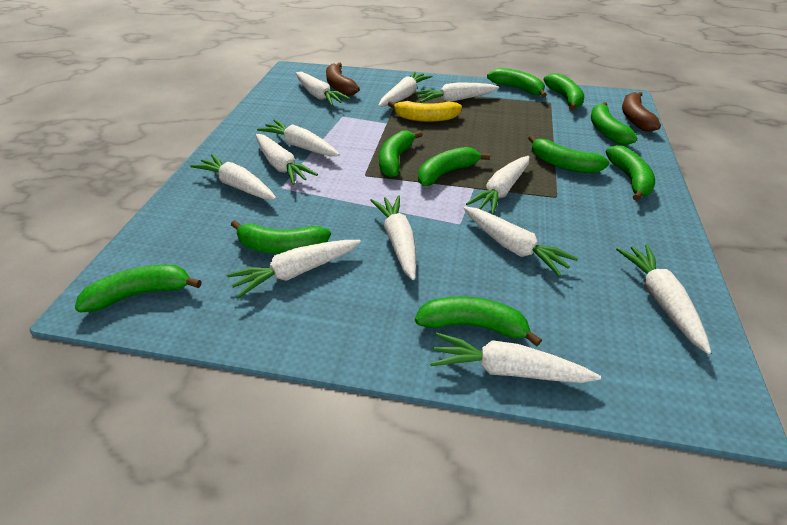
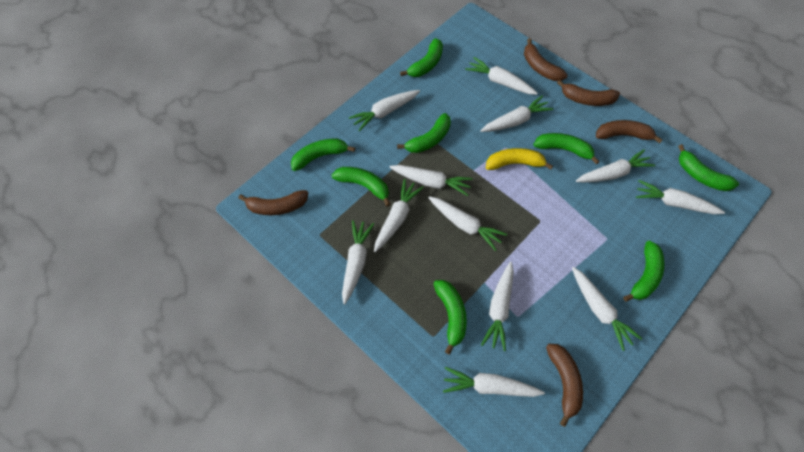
brown banana: 2 -> 5
green banana: 10 -> 8

